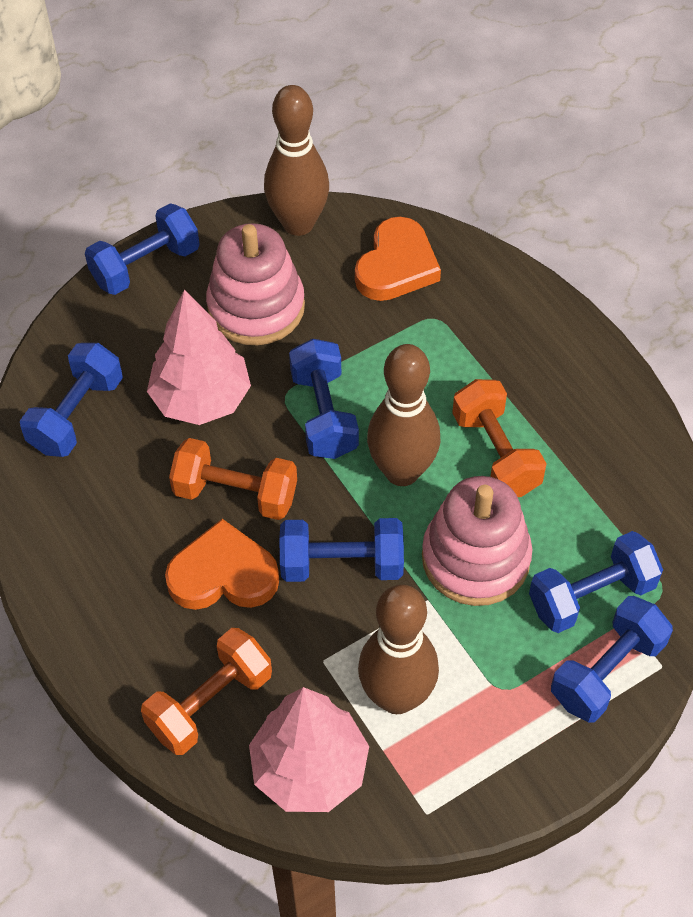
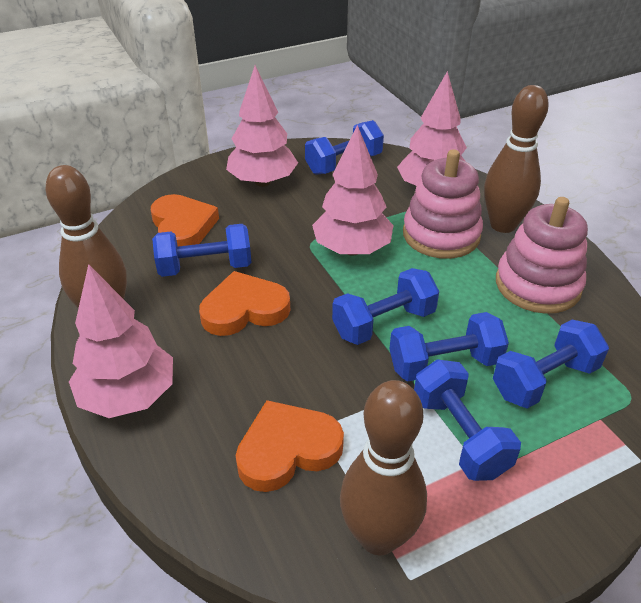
orange dumbbell: 3 -> 0
orange heart: 2 -> 3
pink tree: 2 -> 4

